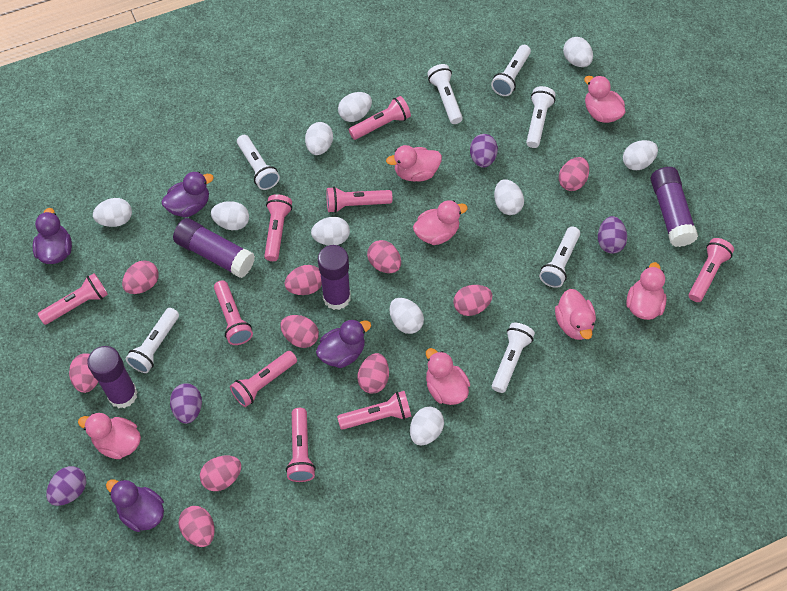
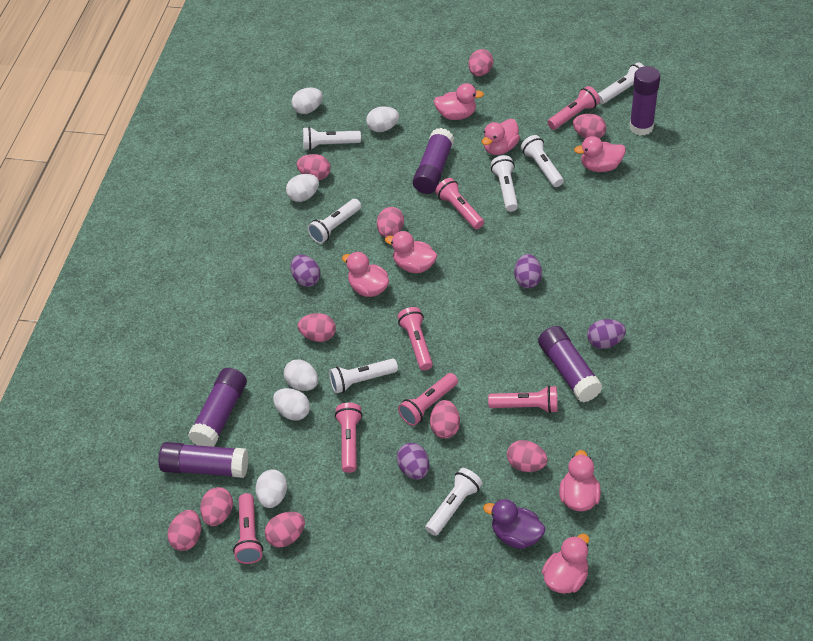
pink flashlight: 9 -> 7
purple duck: 4 -> 1
purple glue stick: 4 -> 5
white egg: 10 -> 6

